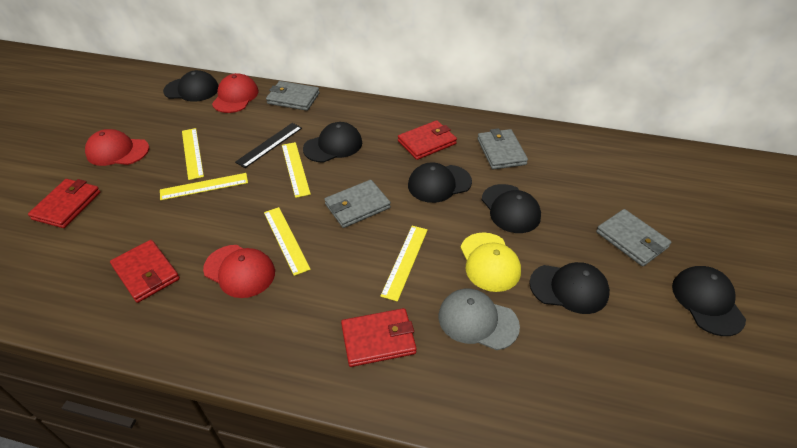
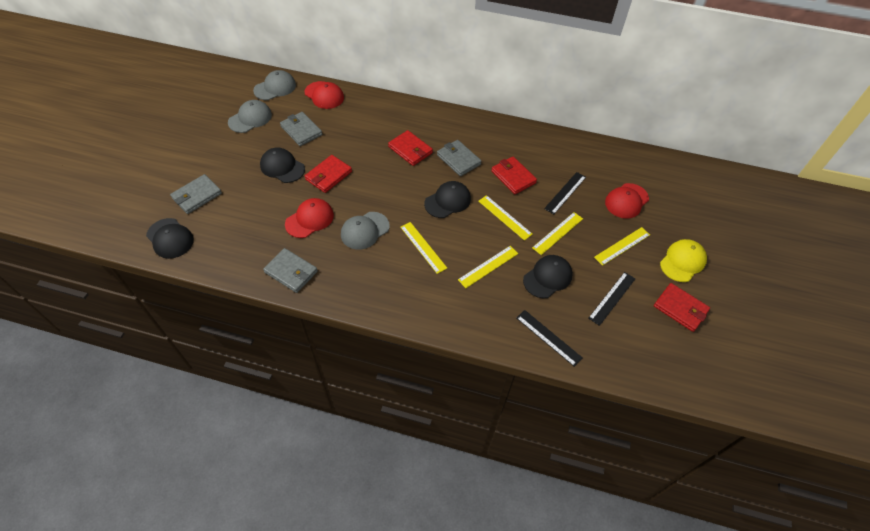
black cap: 6 -> 4
black ruler: 1 -> 3
grey cap: 1 -> 3

